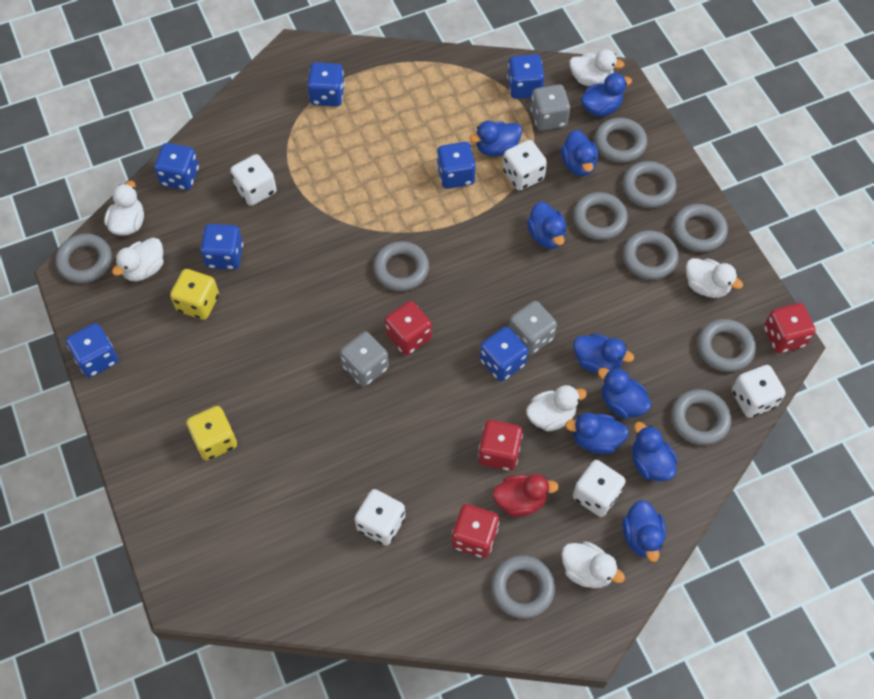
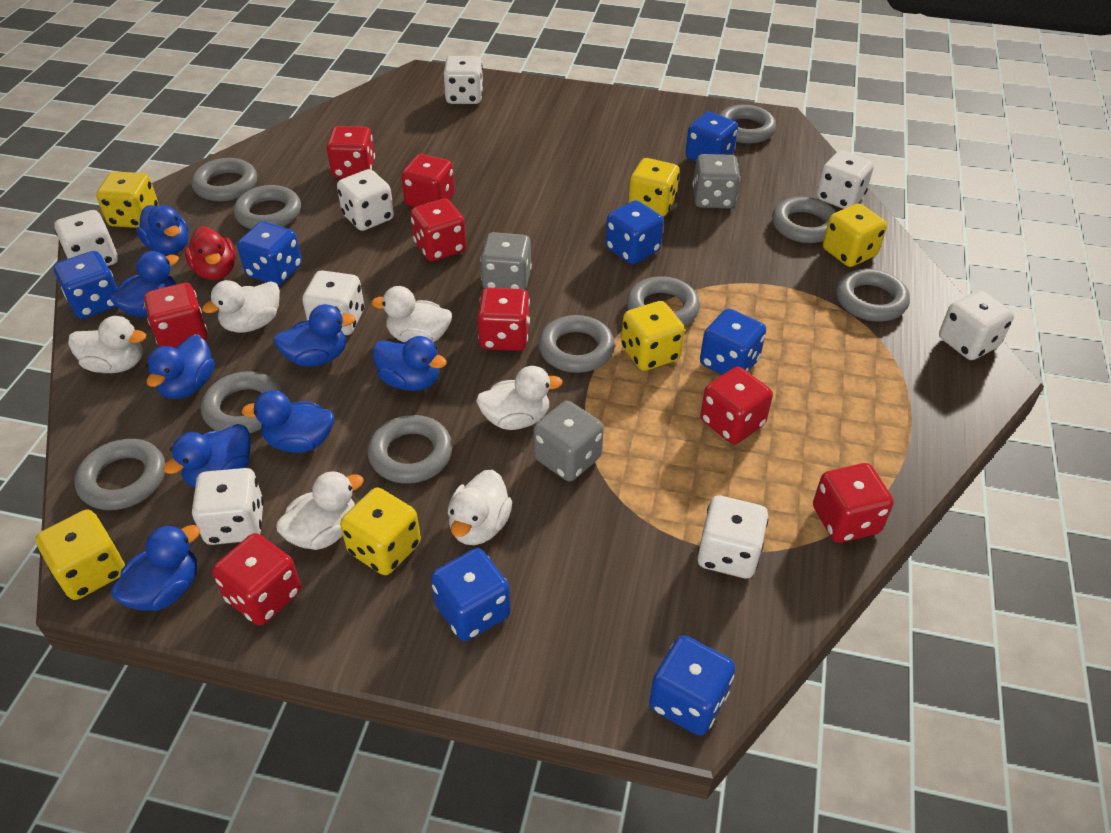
blue duck: 9 -> 8
red dice: 4 -> 8
white dice: 5 -> 8
yellow dice: 2 -> 6

